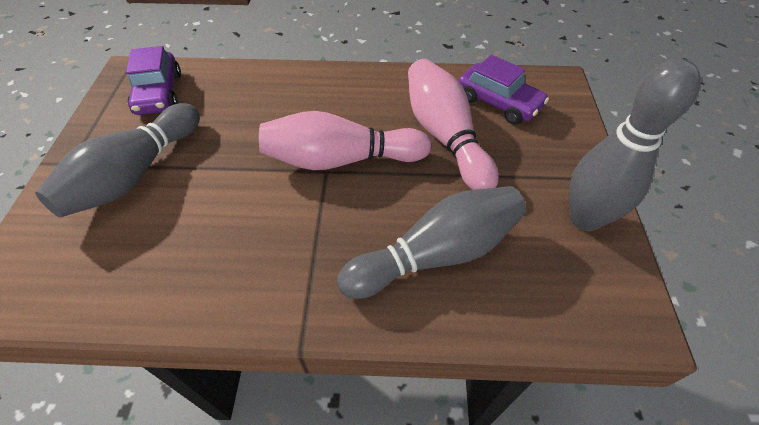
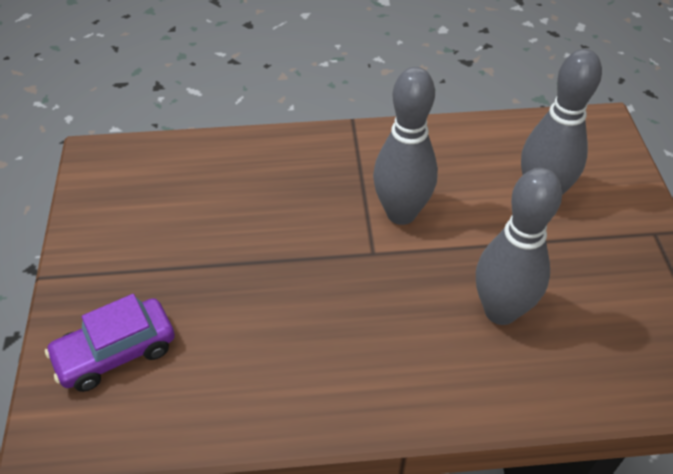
pink bowling pin: 2 -> 0
purple car: 2 -> 1

